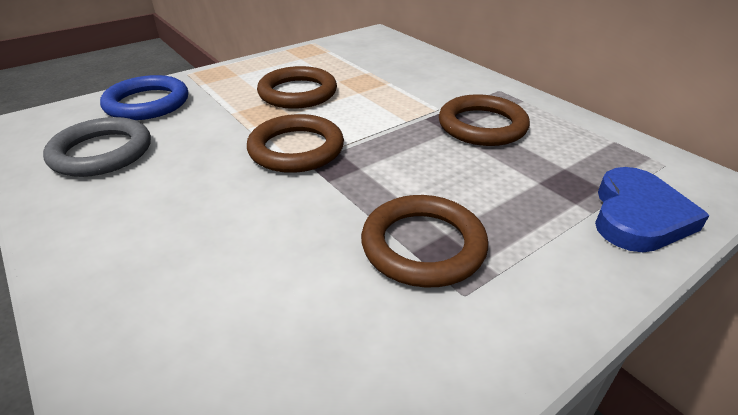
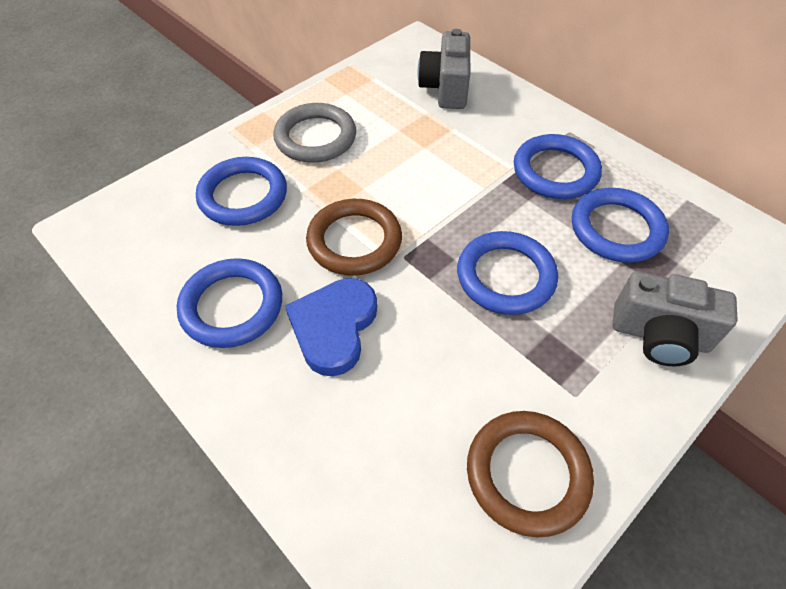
blue ring: 1 -> 5
brown ring: 4 -> 2
grey camera: 0 -> 2

